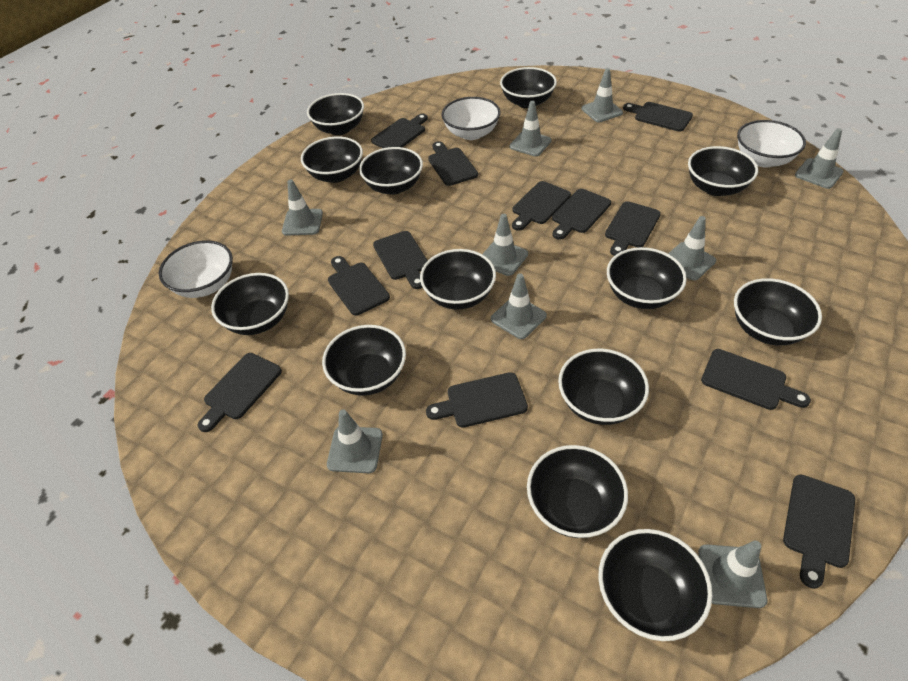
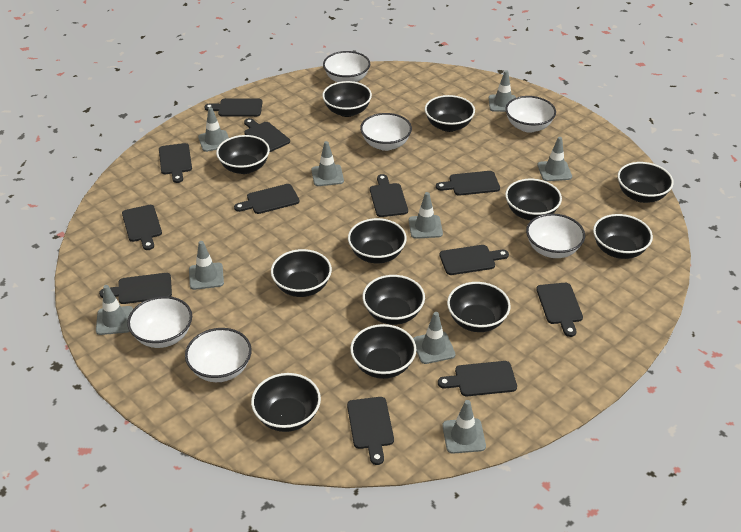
black bowl: 13 -> 12
white bowl: 3 -> 6

